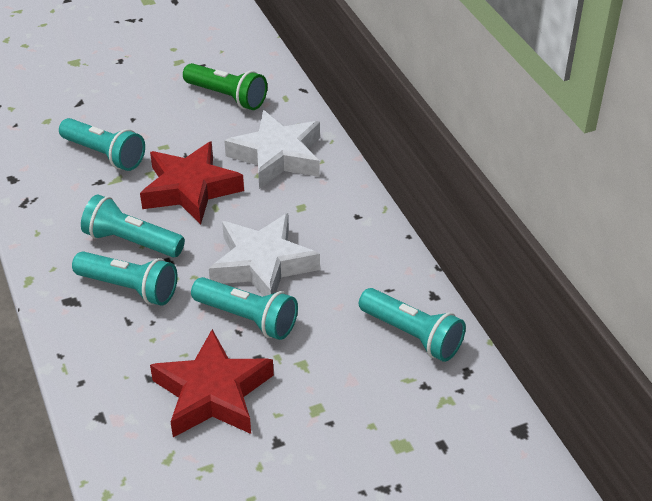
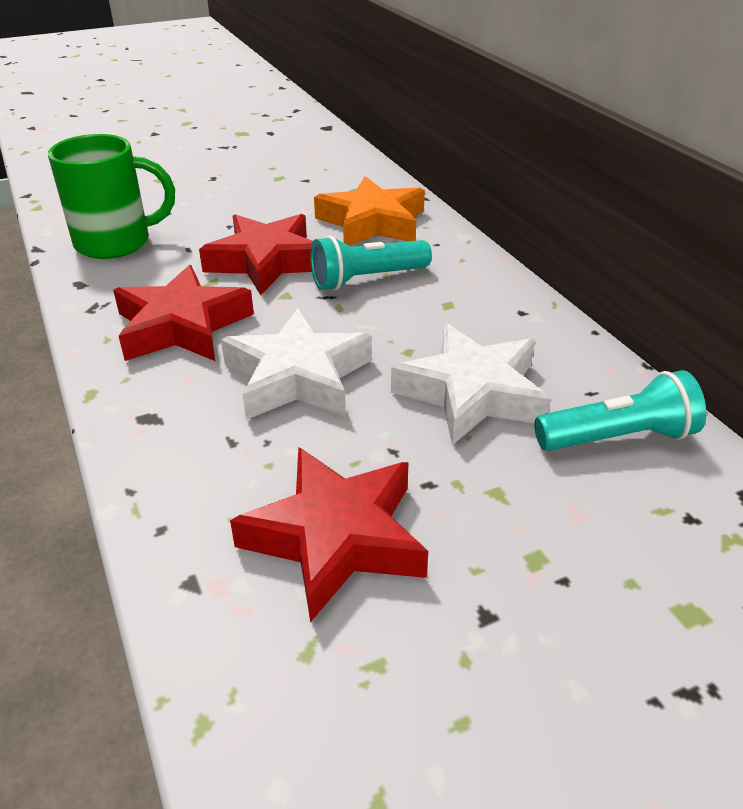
green flashlight: 1 -> 0
green mug: 0 -> 1
orange star: 0 -> 1
red star: 2 -> 3
turquoise flashlight: 5 -> 2

